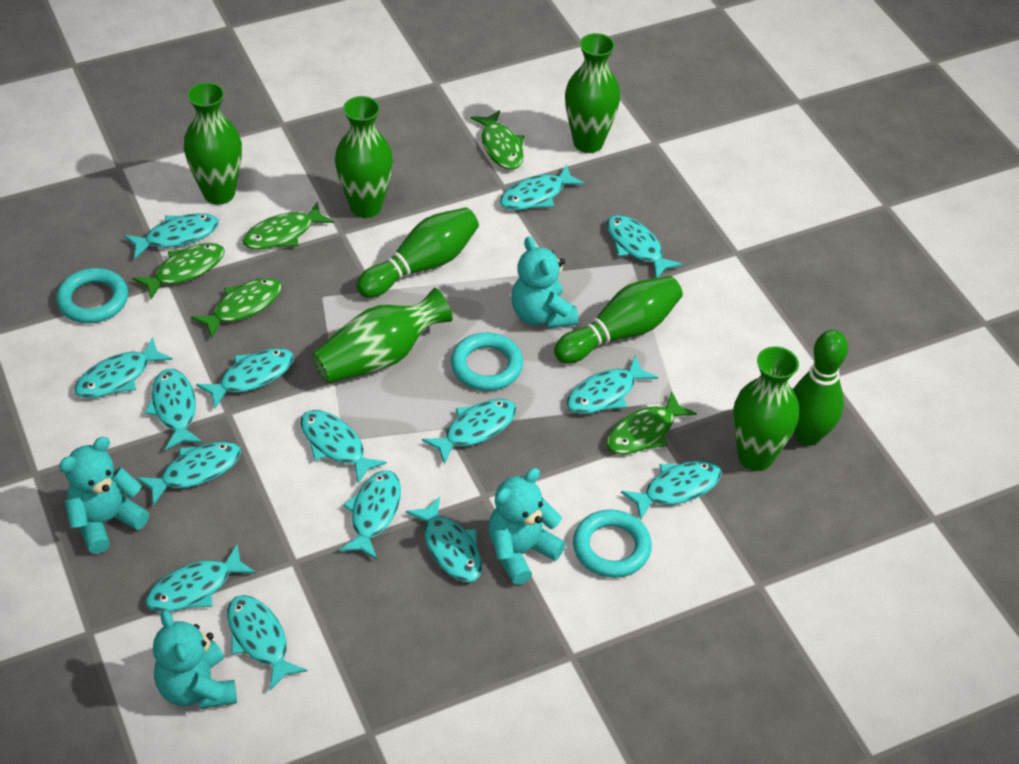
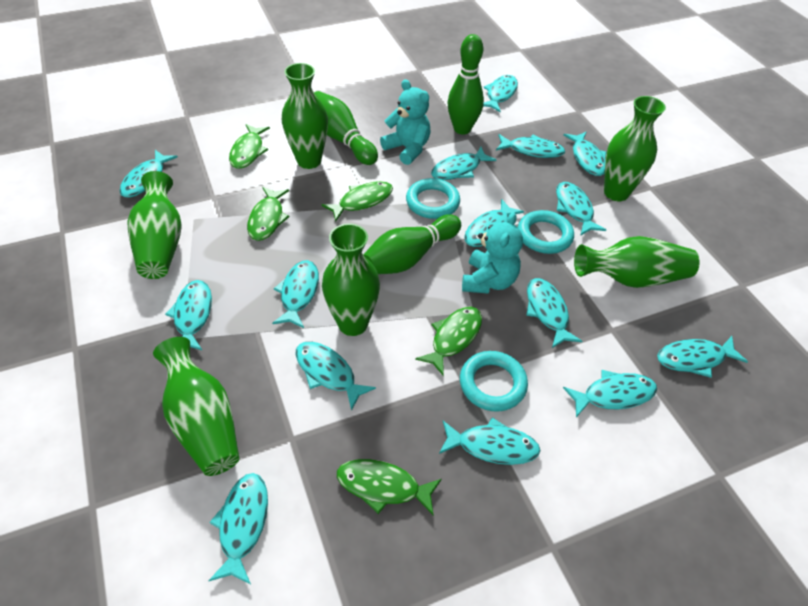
green vase: 5 -> 6
turquoise teddy bear: 4 -> 2

